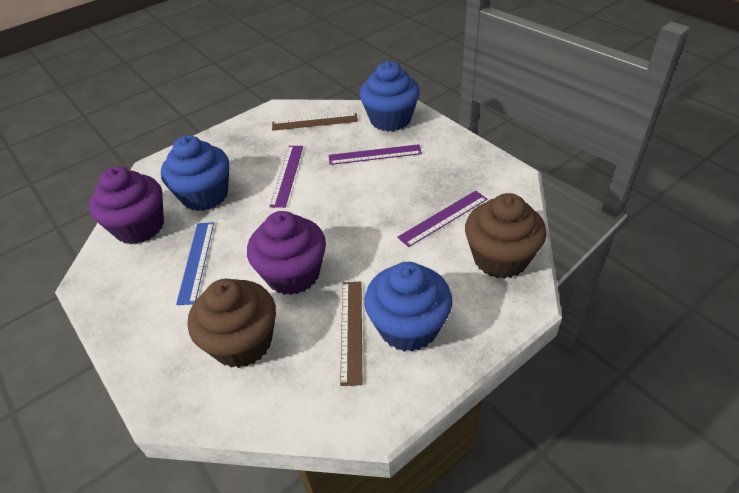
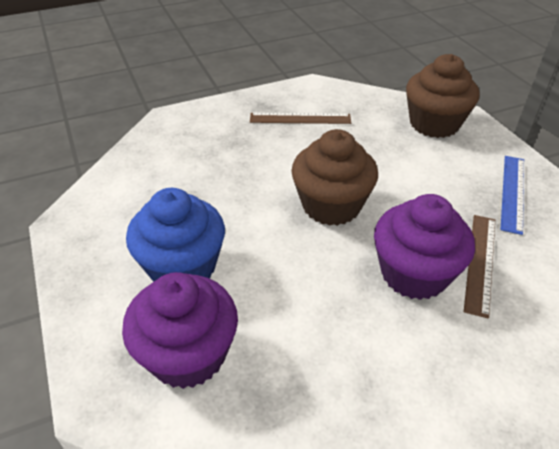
blue cupcake: 3 -> 1
purple ruler: 3 -> 0

